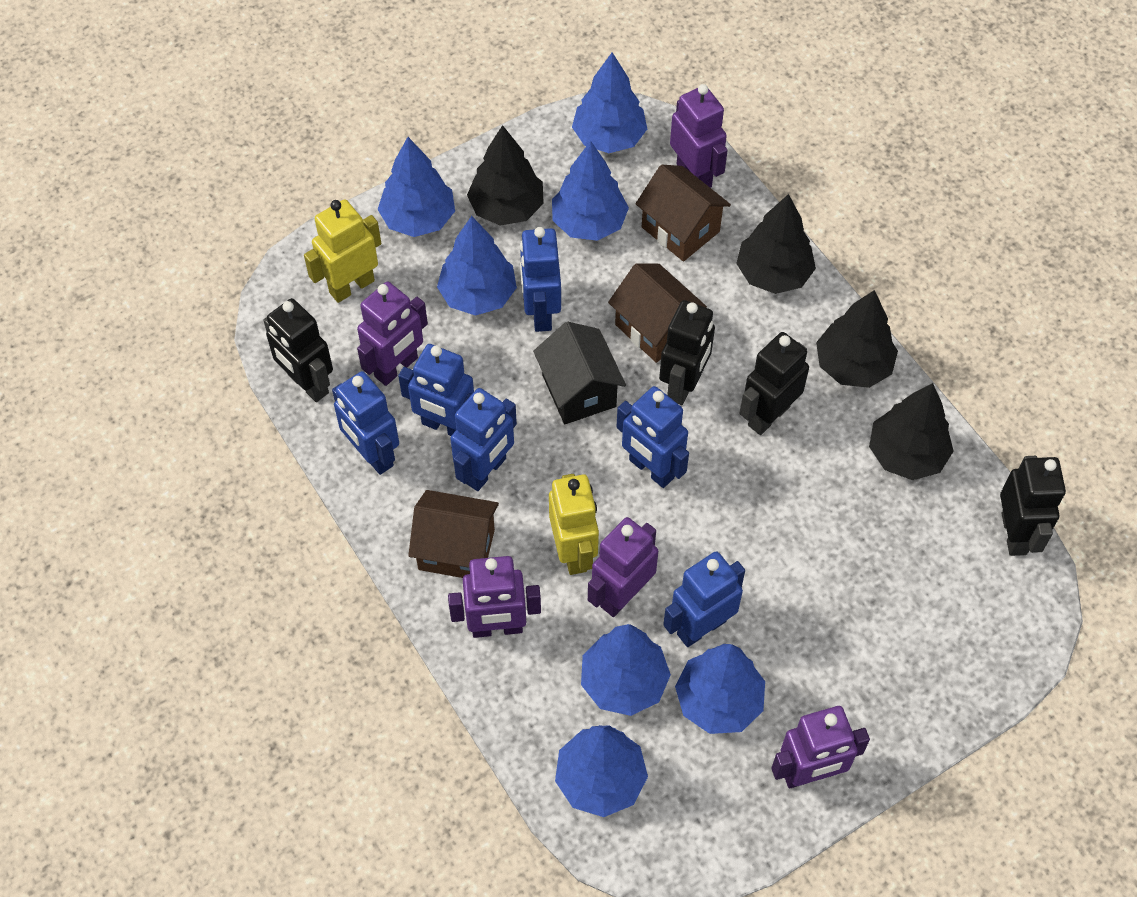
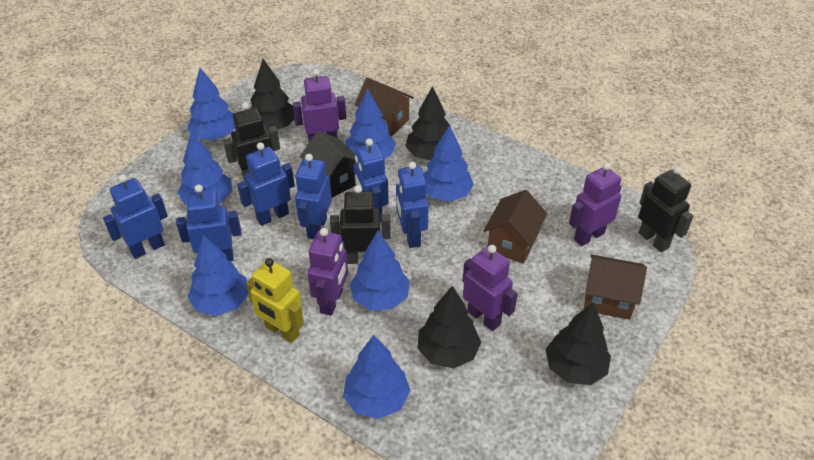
black robot: 4 -> 3
purple robot: 5 -> 4
yellow robot: 2 -> 1

